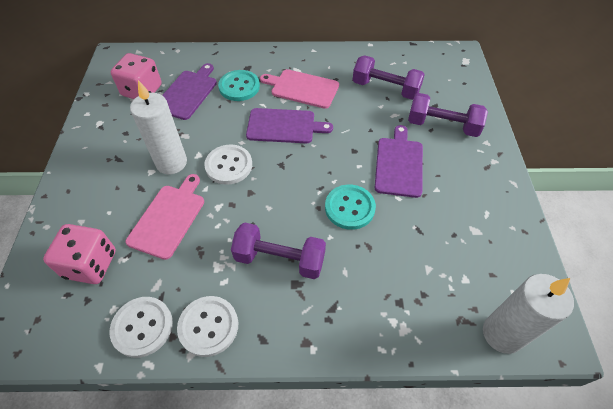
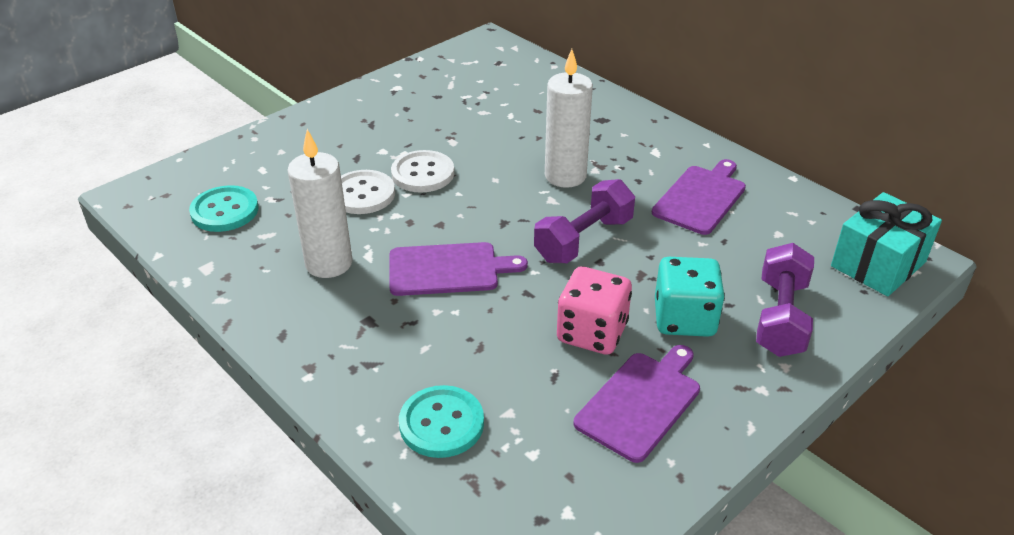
pink cutting board: 2 -> 0
pink dice: 2 -> 1
purple dumbbell: 3 -> 2
turquoise dice: 0 -> 1
turquoise gift: 0 -> 1
white button: 3 -> 2

